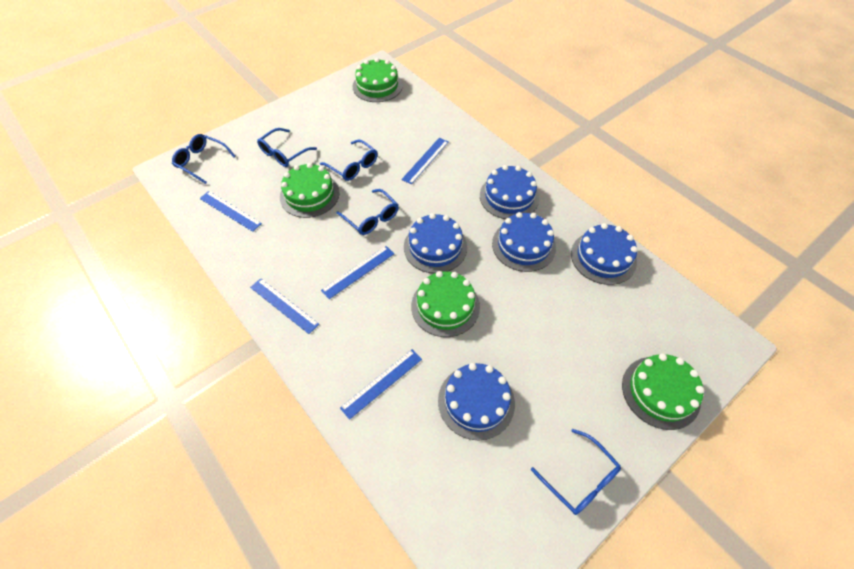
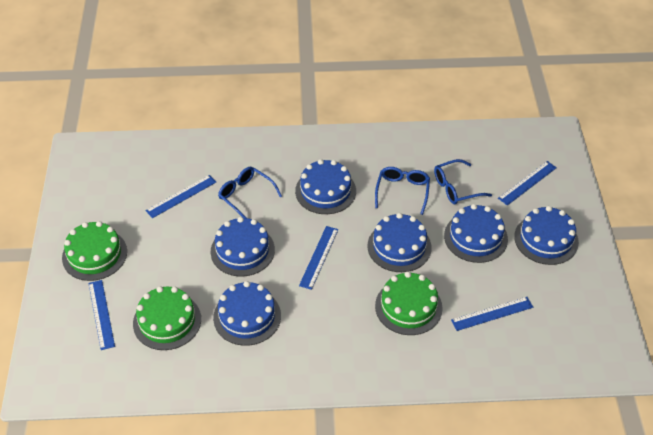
blue cake: 5 -> 6
blue glasses: 5 -> 3
green cake: 4 -> 3

